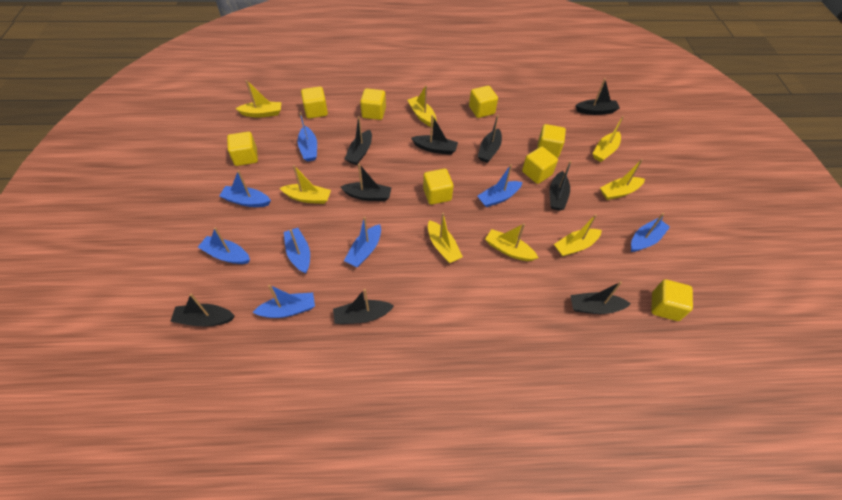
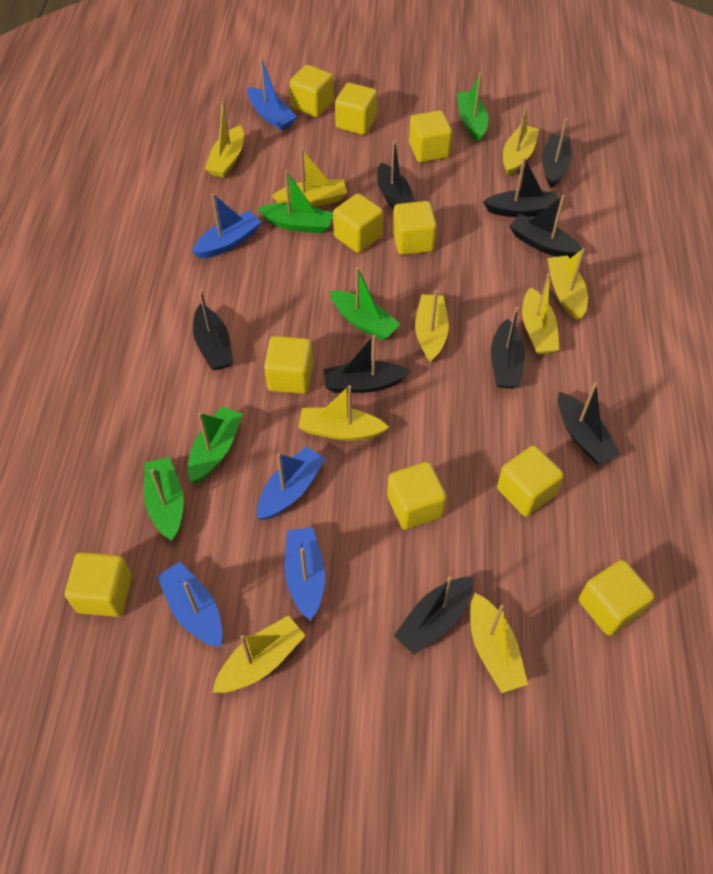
blue boat: 8 -> 5
green boat: 0 -> 5
yellow boat: 8 -> 9
yellow cube: 8 -> 10

